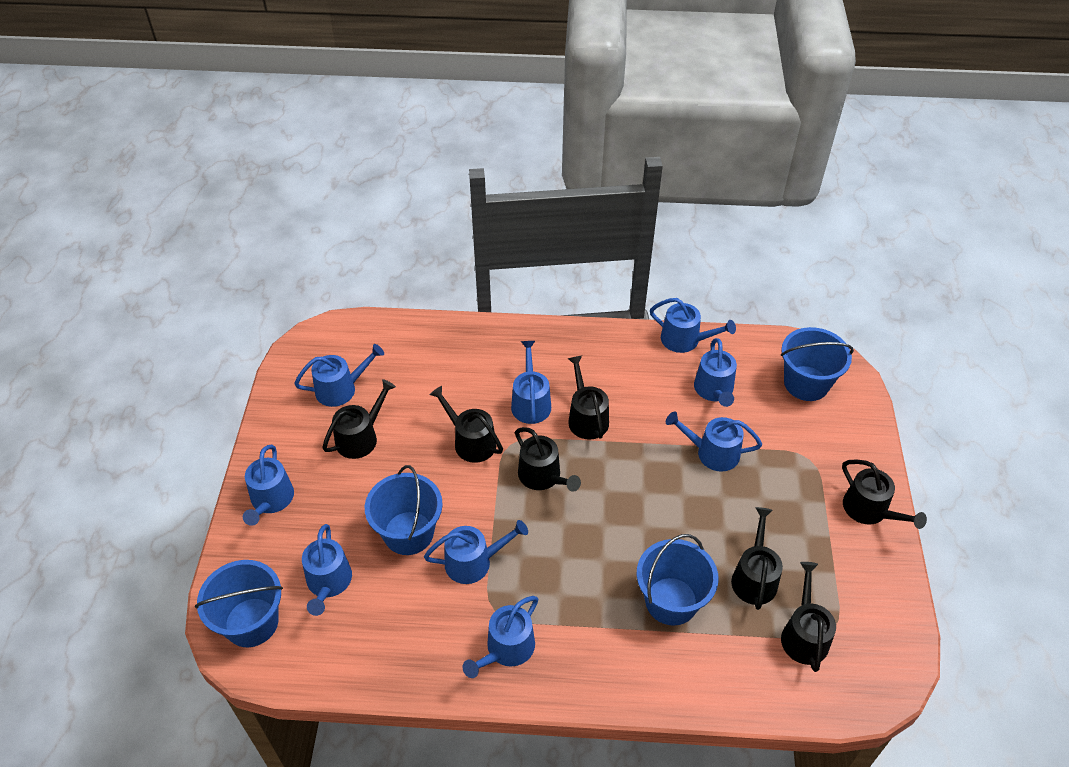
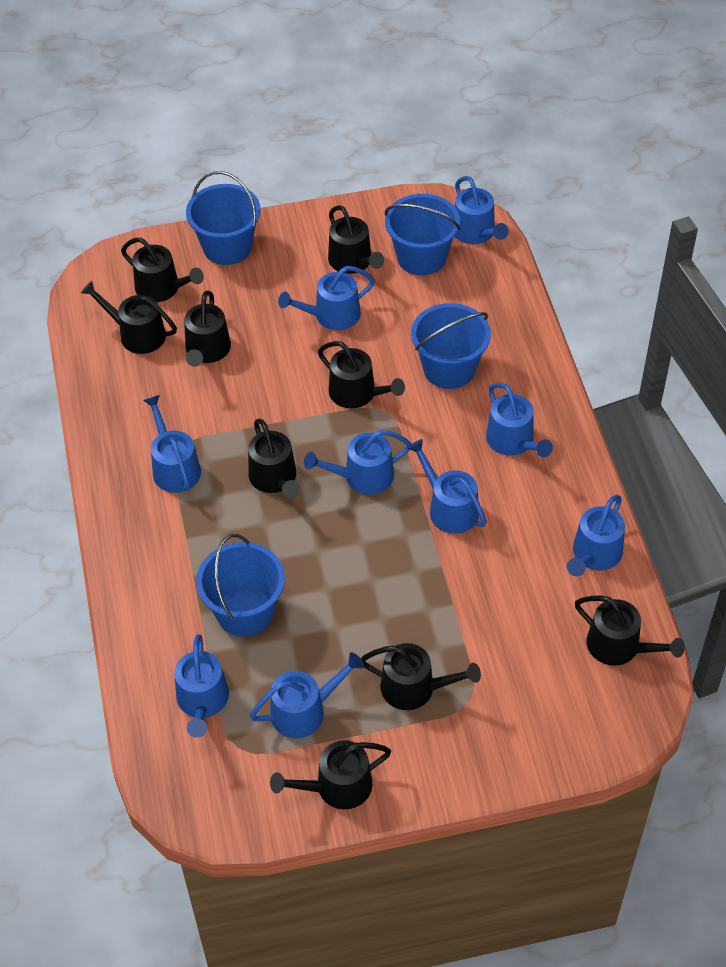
black watering can: 7 -> 9

